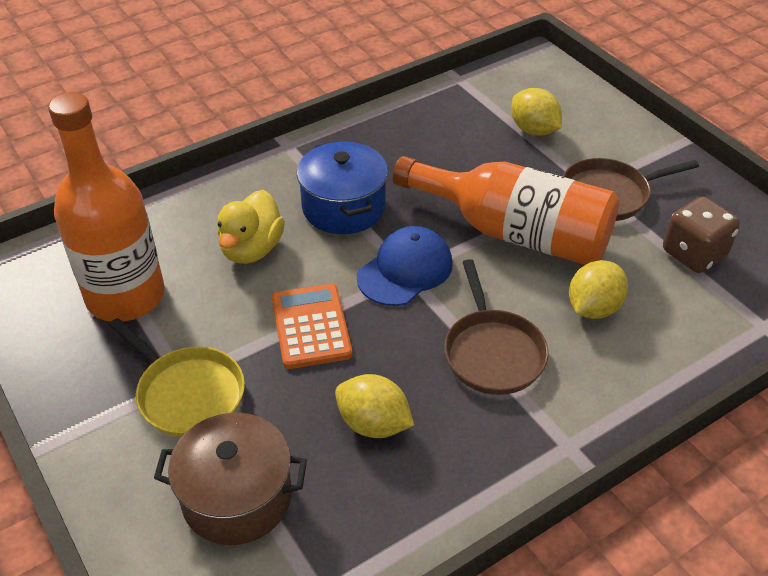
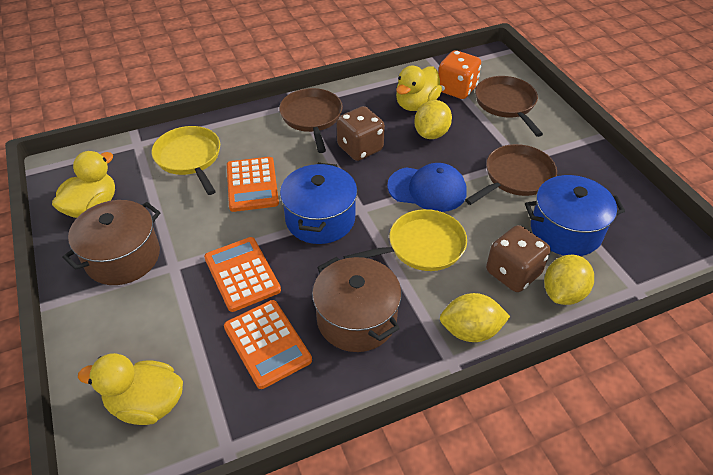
blue pot: 1 -> 2
brown dice: 1 -> 2
brown pan: 2 -> 3
brown pot: 1 -> 2
orange bottle: 2 -> 0
orange calculator: 1 -> 3
orange dice: 0 -> 1
yellow duck: 1 -> 3
yellow pan: 1 -> 2

